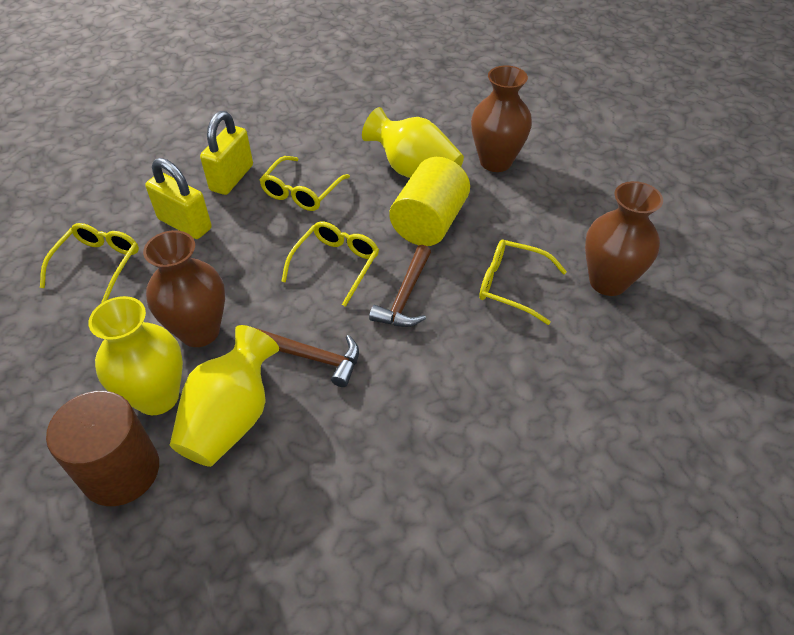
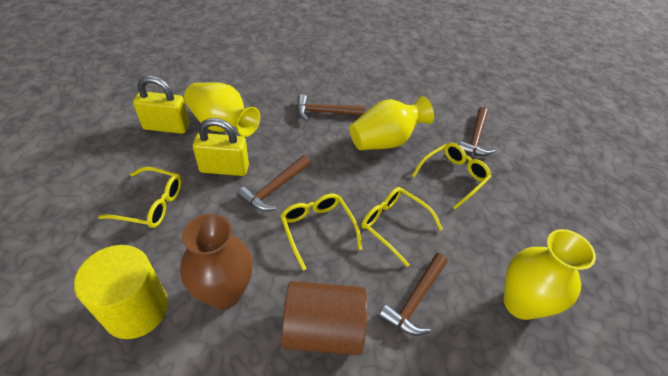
brown hammer: 2 -> 4
brown vase: 3 -> 1

